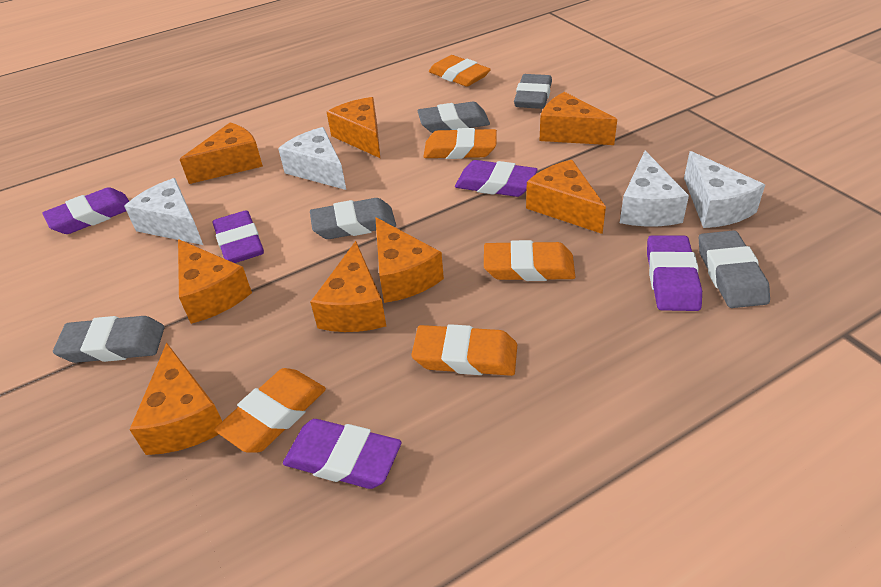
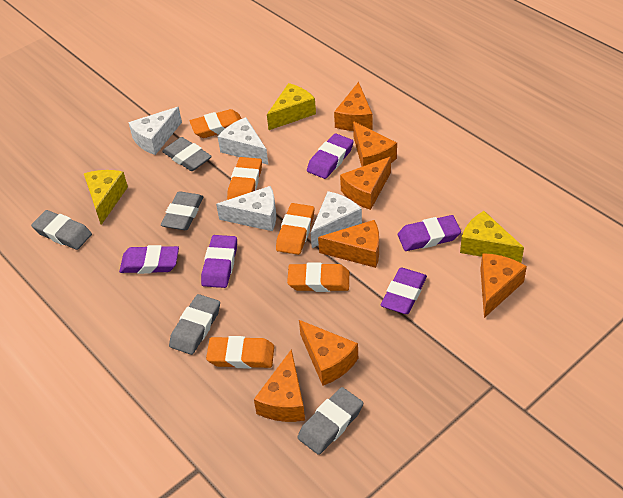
orange cheese: 8 -> 7
yellow cheese: 0 -> 3

